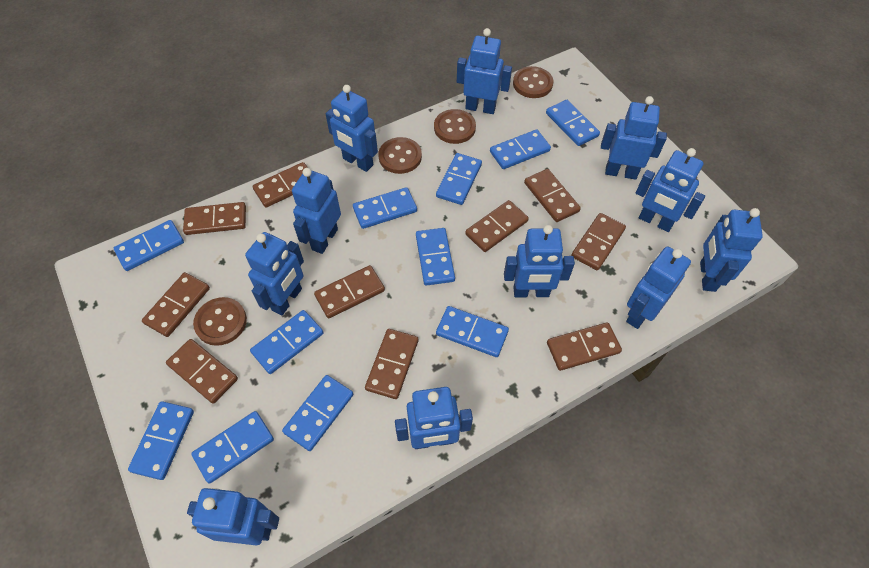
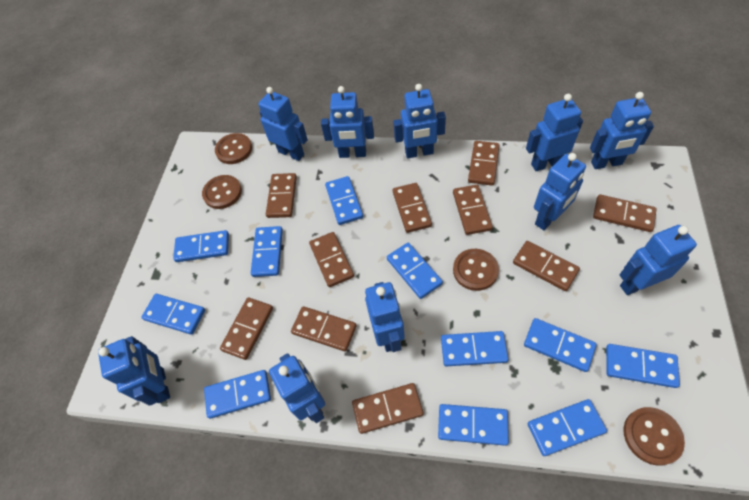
blue robot: 11 -> 10

